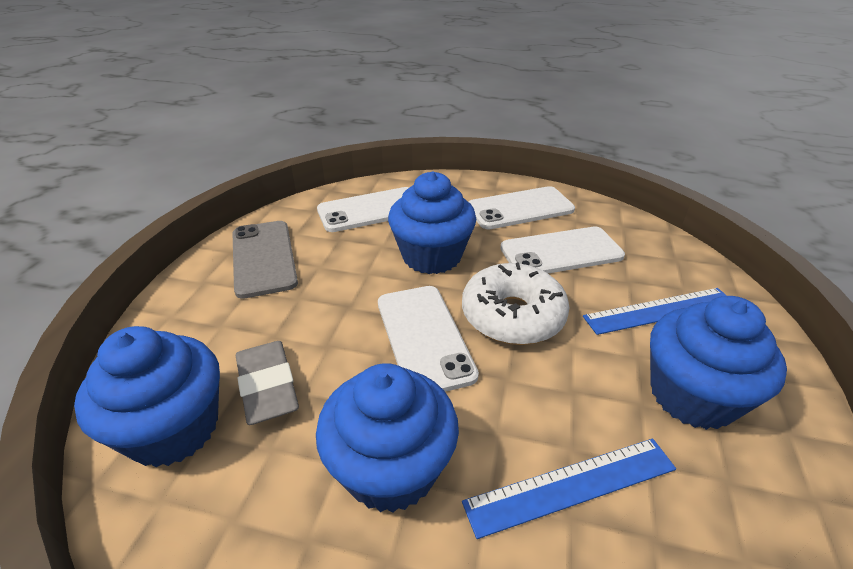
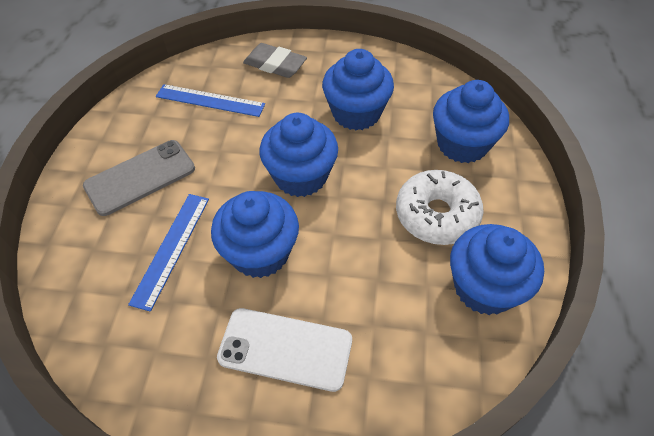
blue cupcake: 4 -> 5
white phone: 4 -> 1

